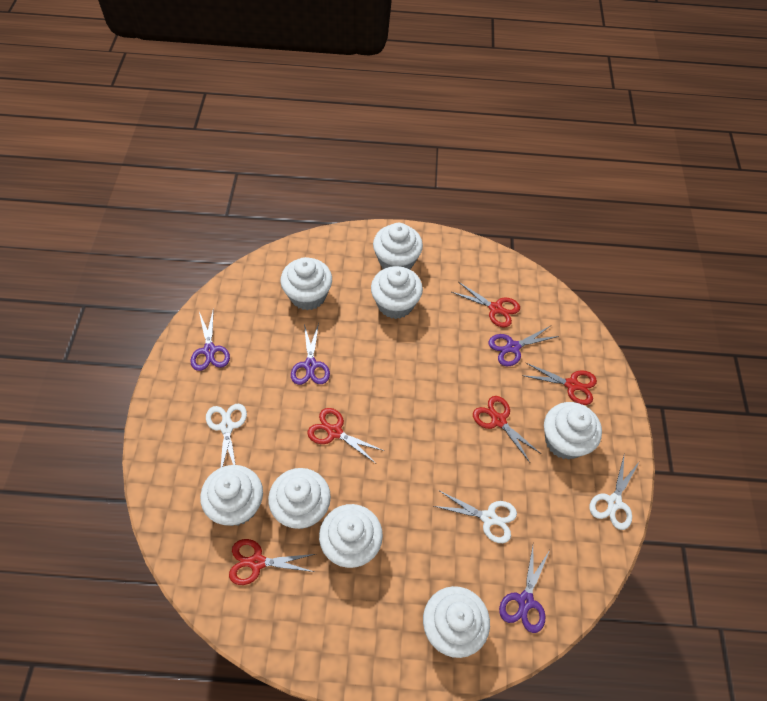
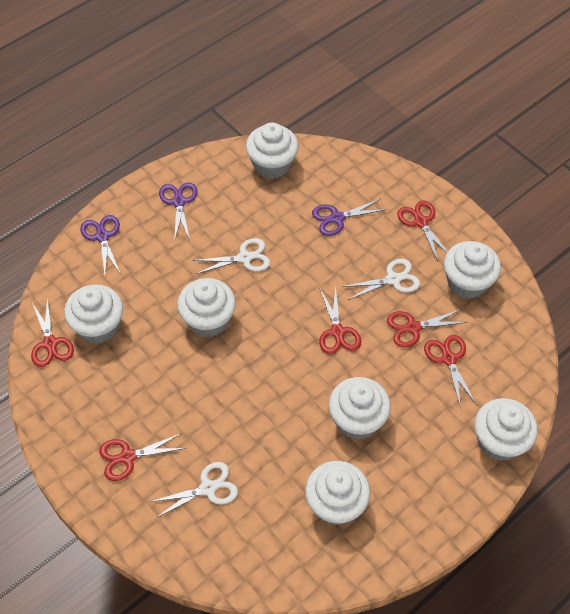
purple scissors: 4 -> 3
red scissors: 5 -> 6
white cupcake: 8 -> 7

